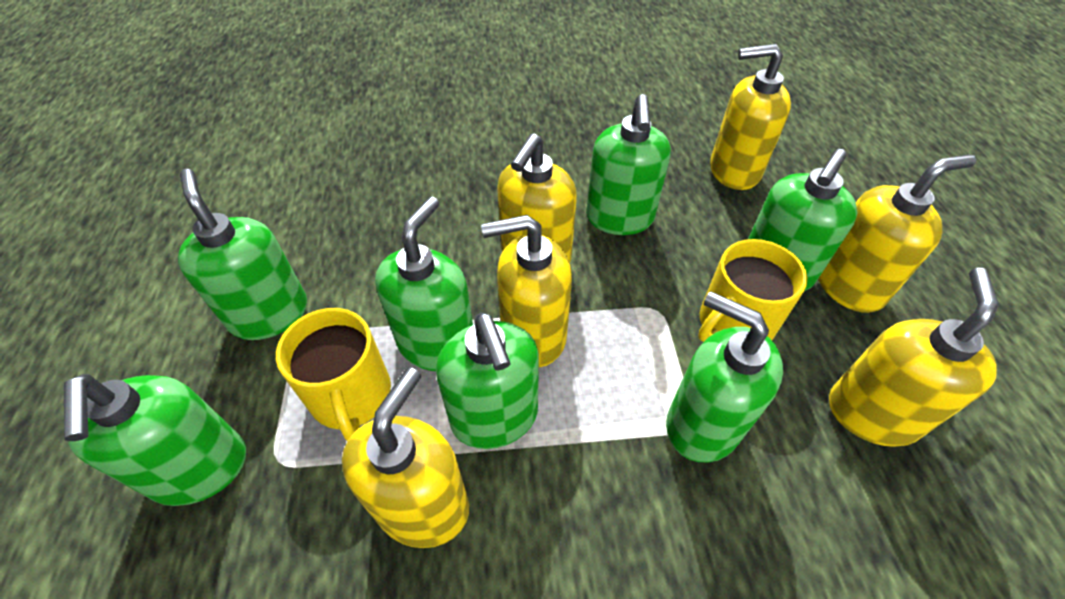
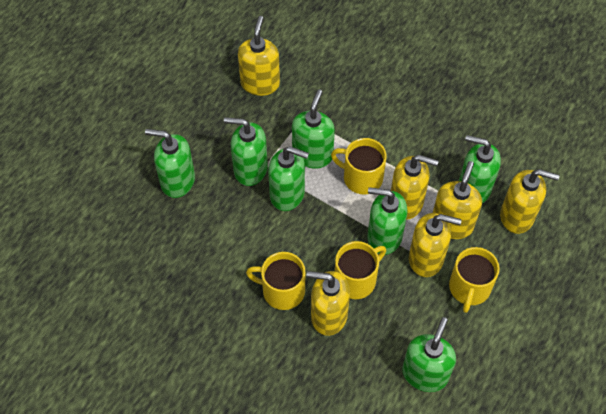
yellow mug: 2 -> 4

